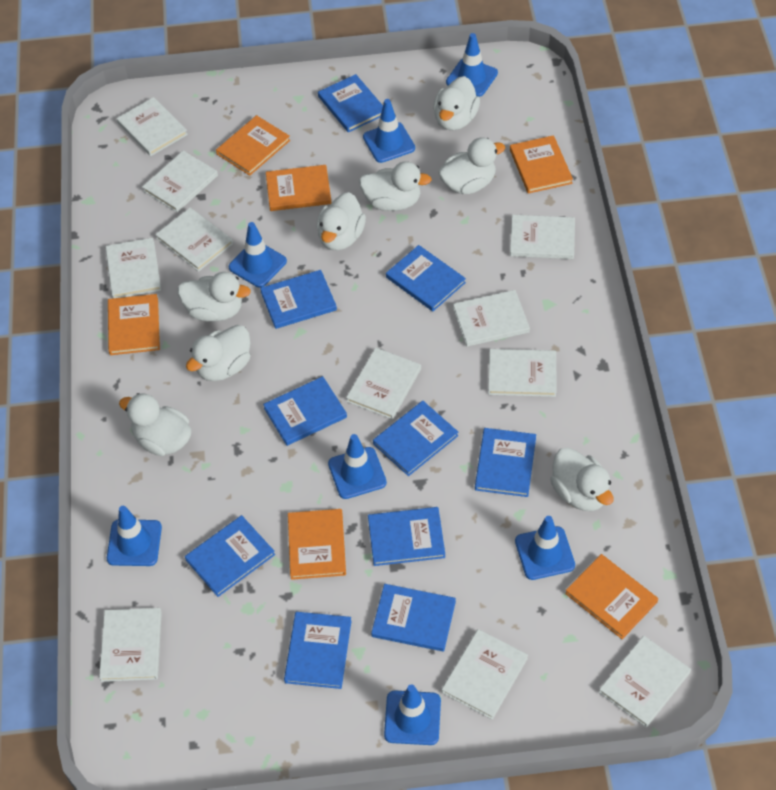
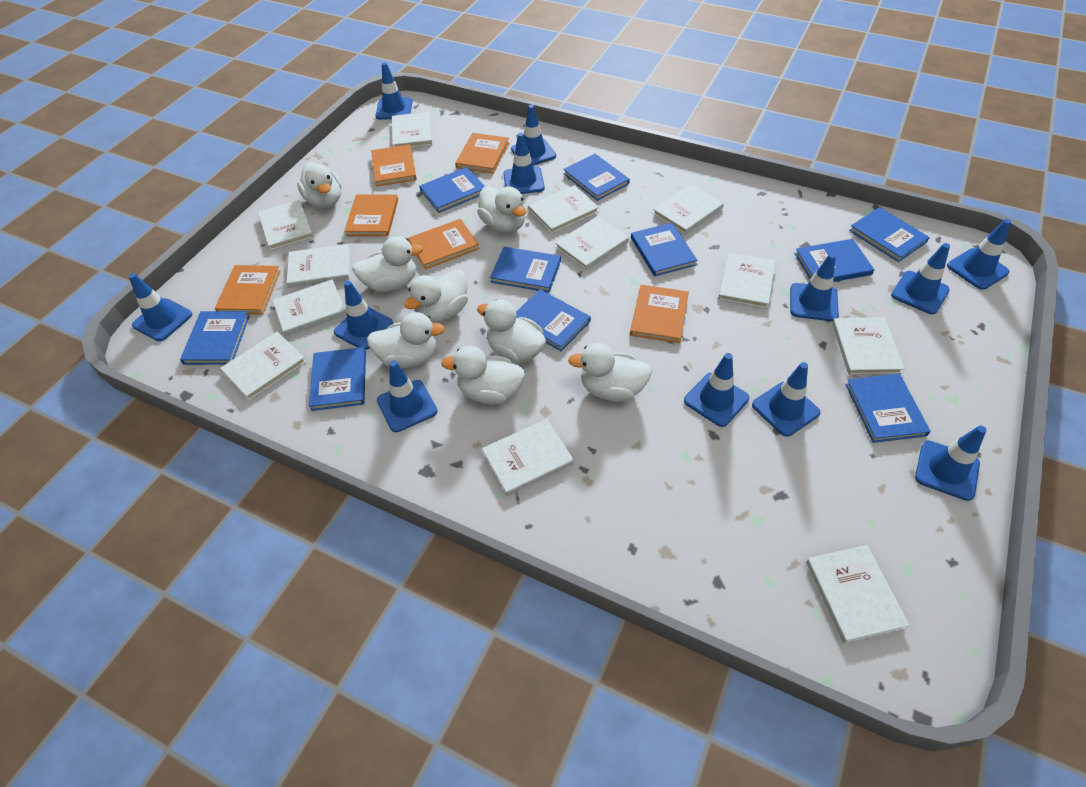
blue traffic cone: 7 -> 12
white book: 11 -> 12

